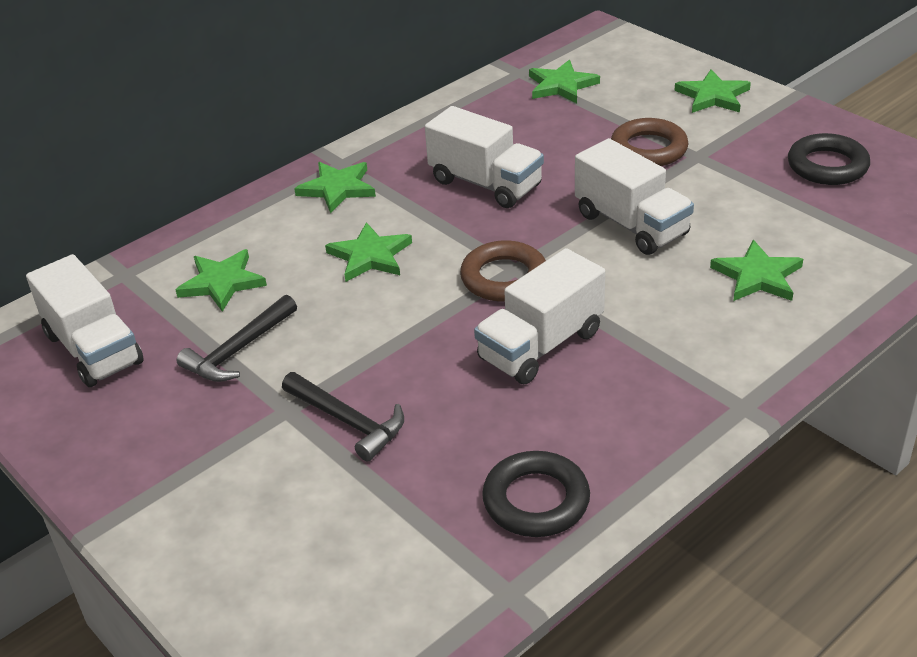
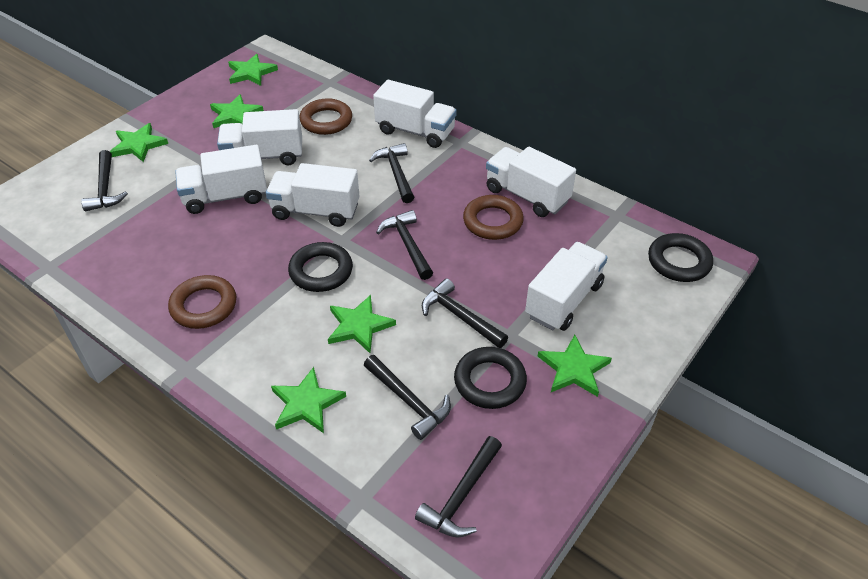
black hammer: 2 -> 6
black ring: 2 -> 3
brown ring: 2 -> 3
white truck: 4 -> 6

